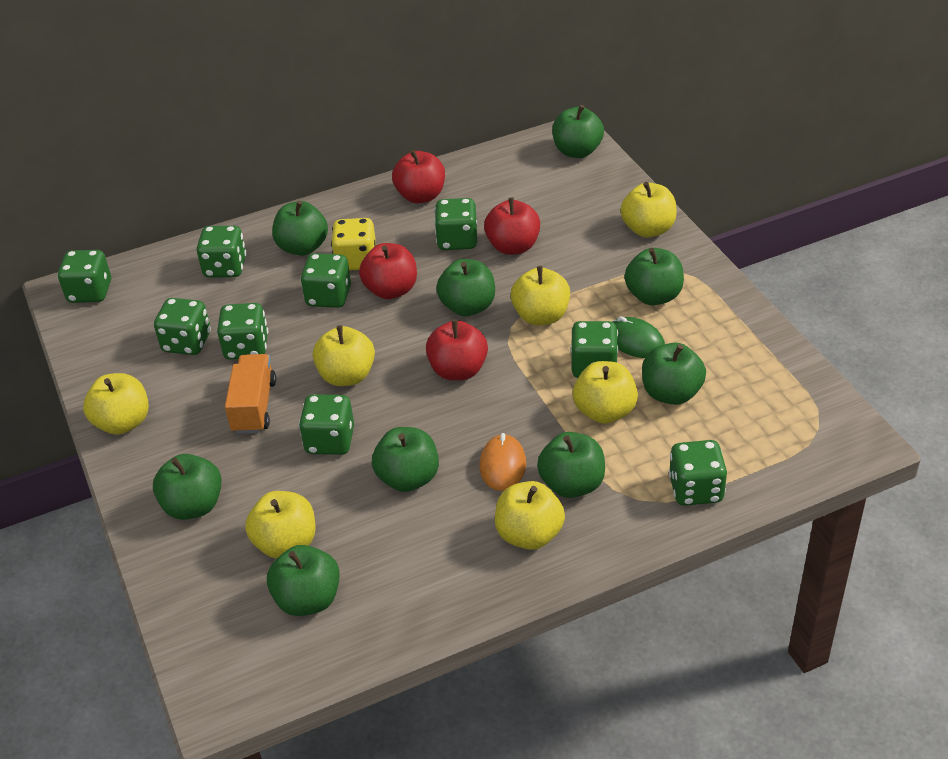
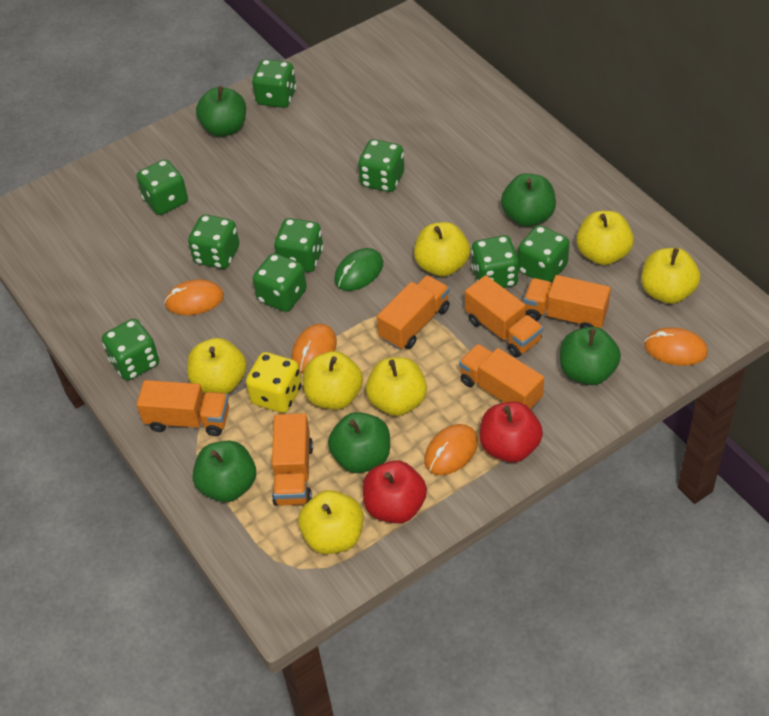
green apple: 9 -> 5
orange mouse: 1 -> 4
orange truck: 1 -> 6
red apple: 4 -> 2

